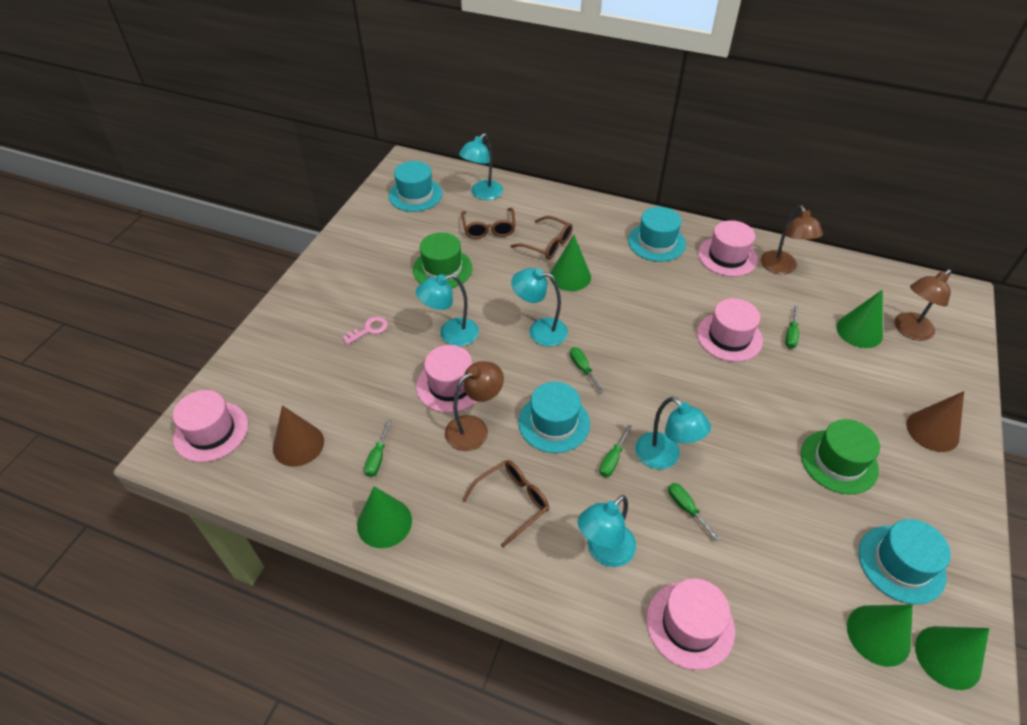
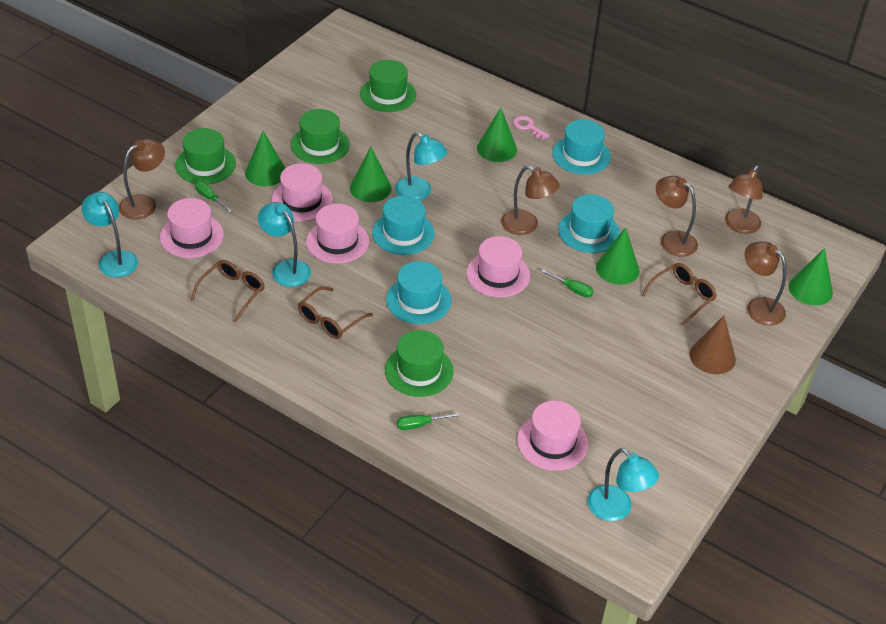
brown cone: 2 -> 1
brown lamp: 3 -> 5
green hat: 2 -> 4
green screwdriver: 5 -> 3
turquoise lamp: 5 -> 4

